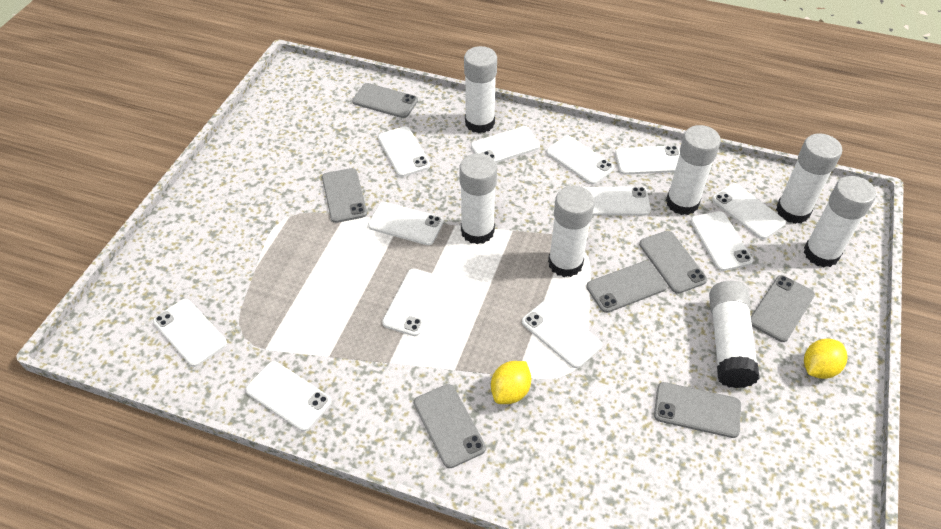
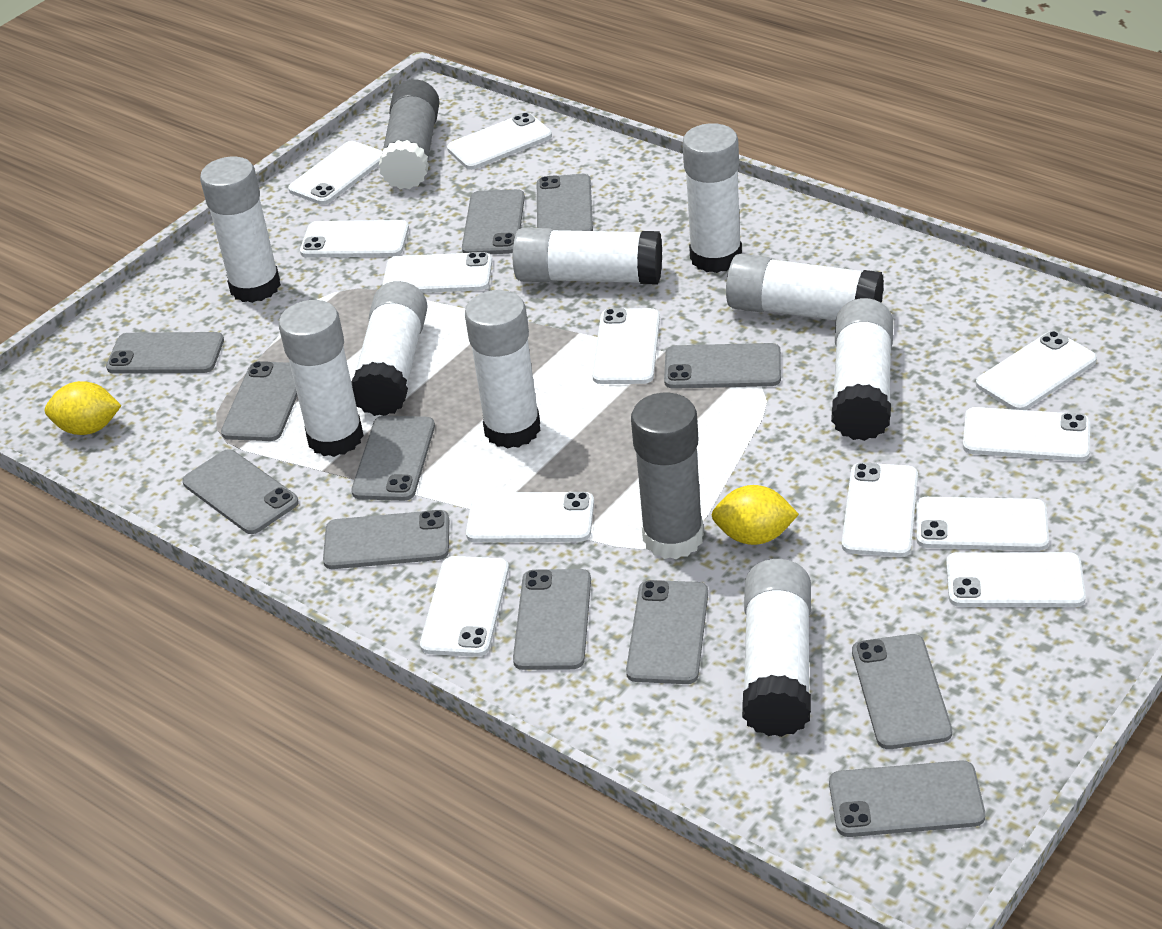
grey glue stick: 0 -> 2
grey phone: 7 -> 12
white glue stick: 7 -> 9

